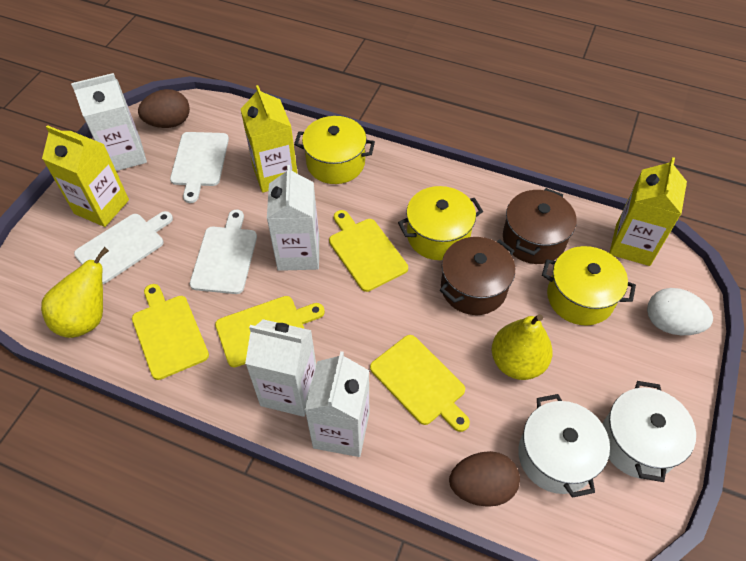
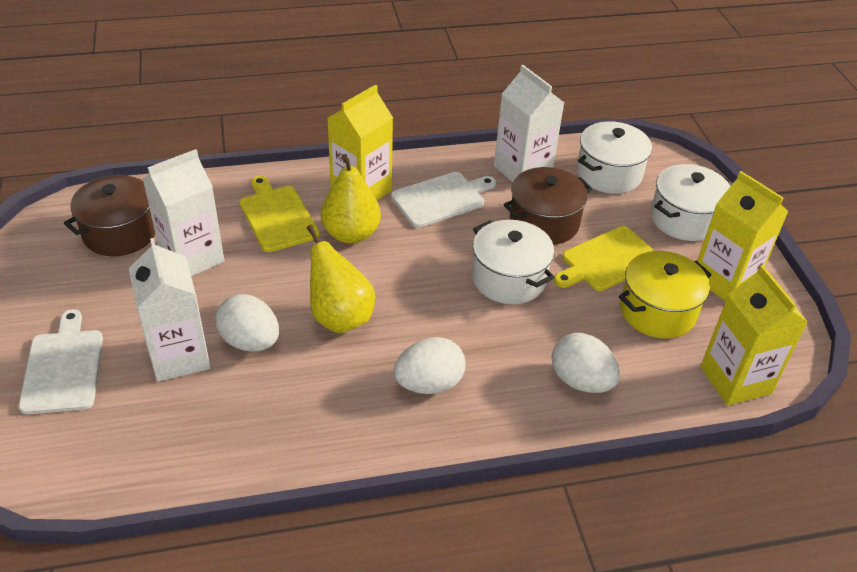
brown egg: 2 -> 0
white carton: 4 -> 3
white cutting board: 3 -> 2
white egg: 1 -> 3
white pot: 2 -> 3
yellow cutting board: 4 -> 2
yellow pot: 3 -> 1

